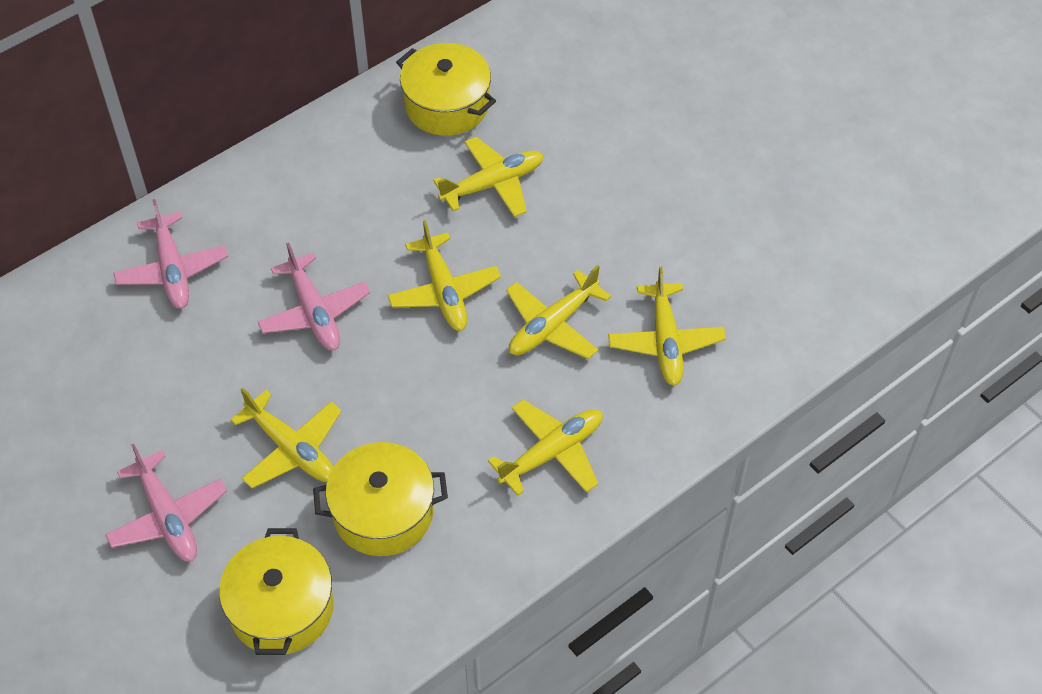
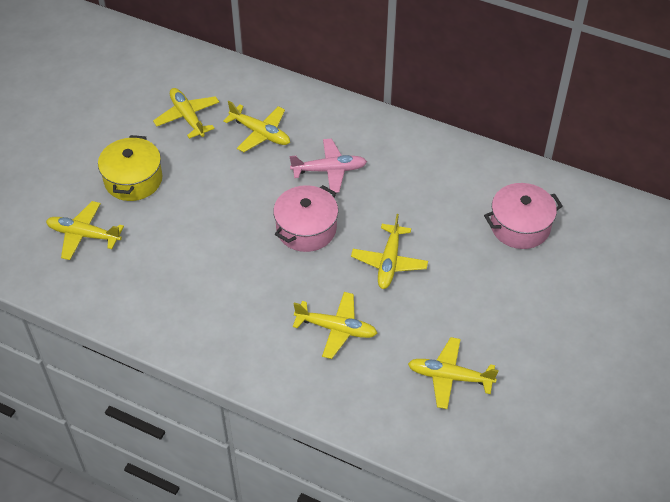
pink plane: 3 -> 1
pink pot: 0 -> 2
yellow pot: 3 -> 1

